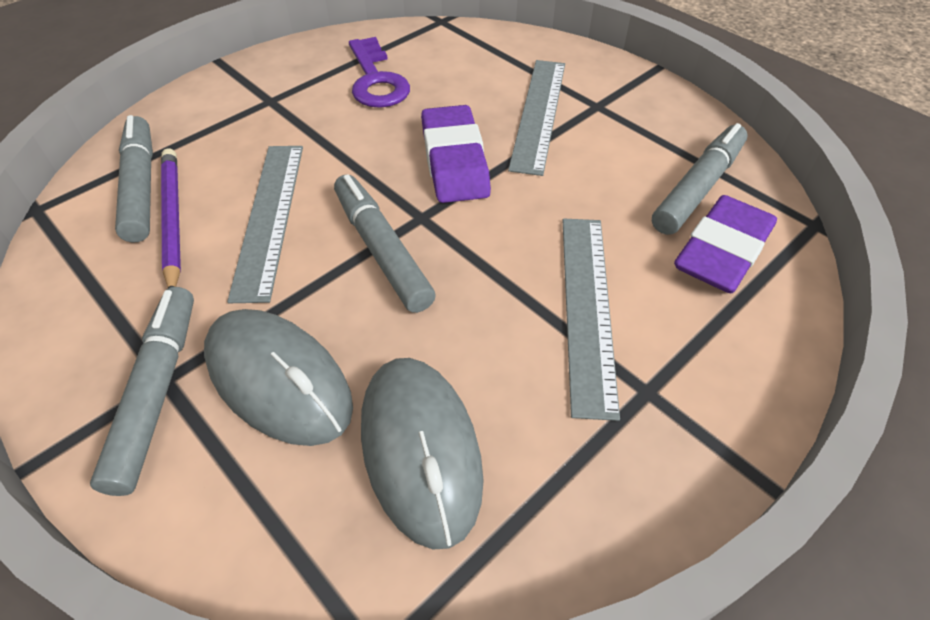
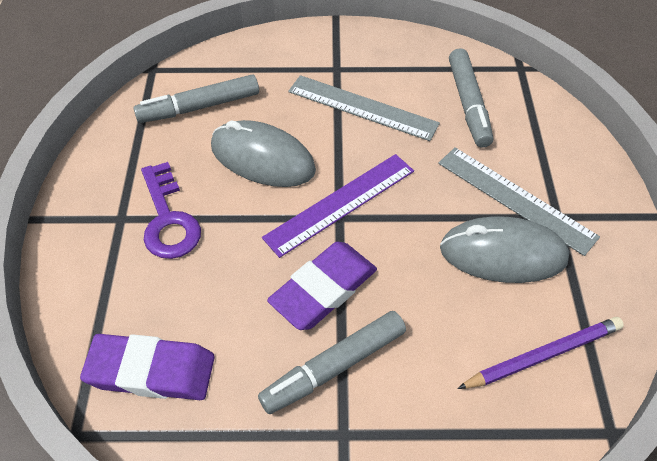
grey marker: 4 -> 3
grey ruler: 3 -> 2
purple ruler: 0 -> 1

